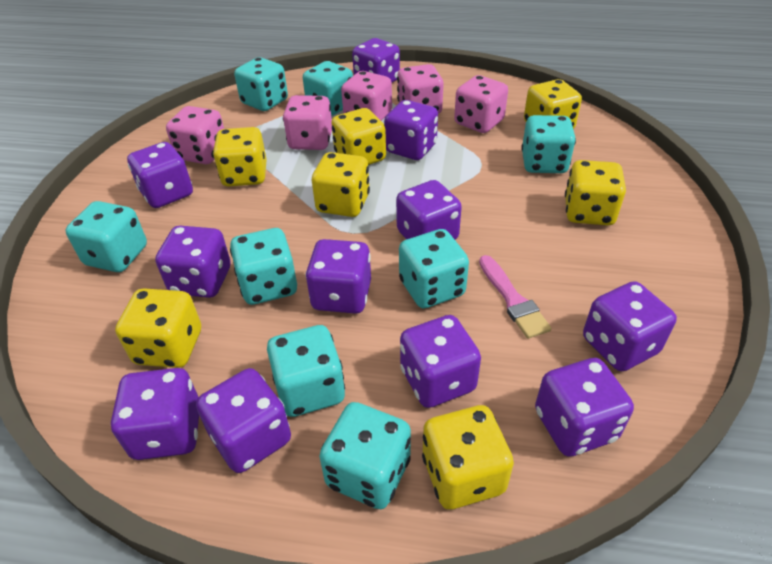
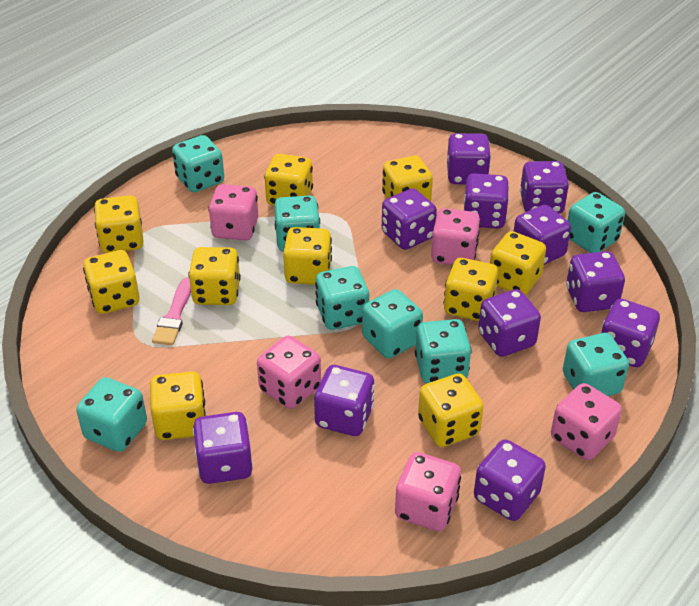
yellow dice: 7 -> 10

